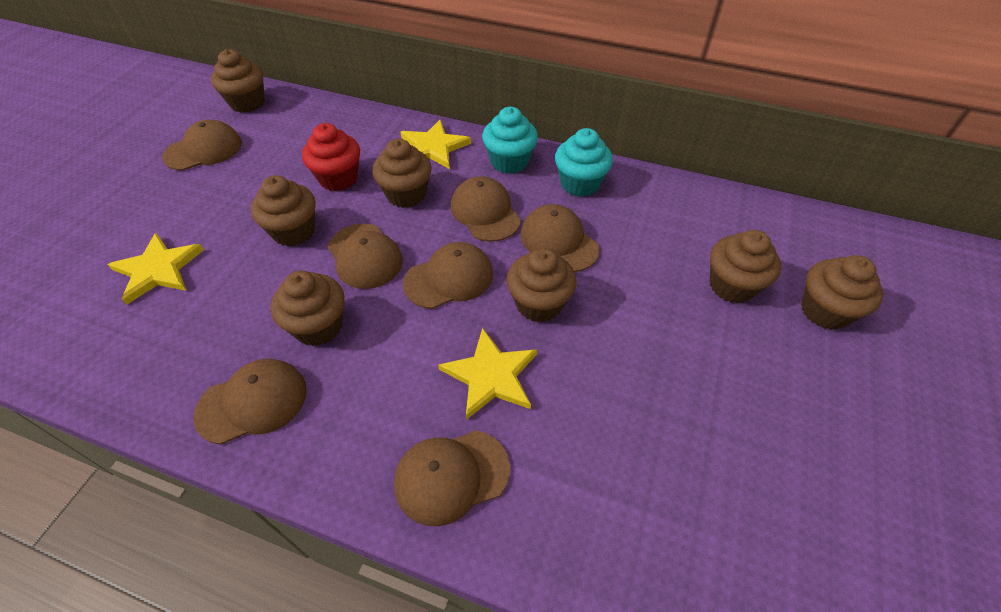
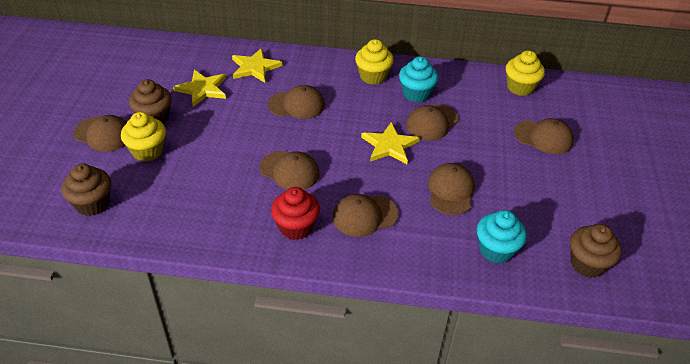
brown cupcake: 7 -> 3
yellow cupcake: 0 -> 3

